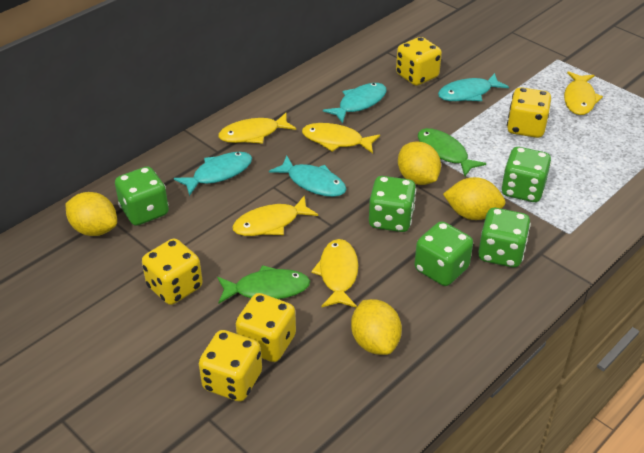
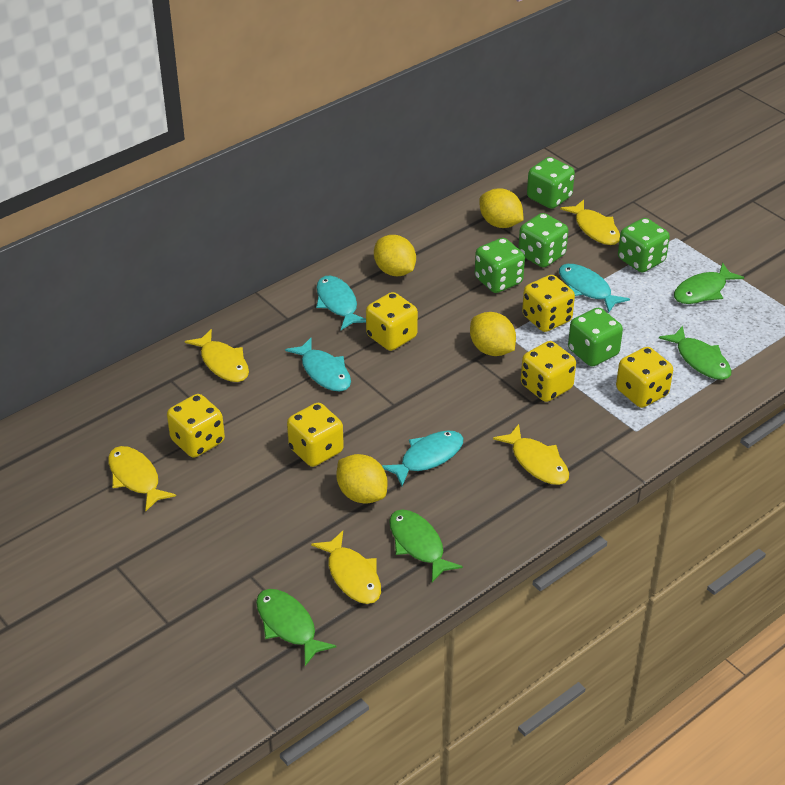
green fish: 2 -> 4
yellow dice: 5 -> 6

